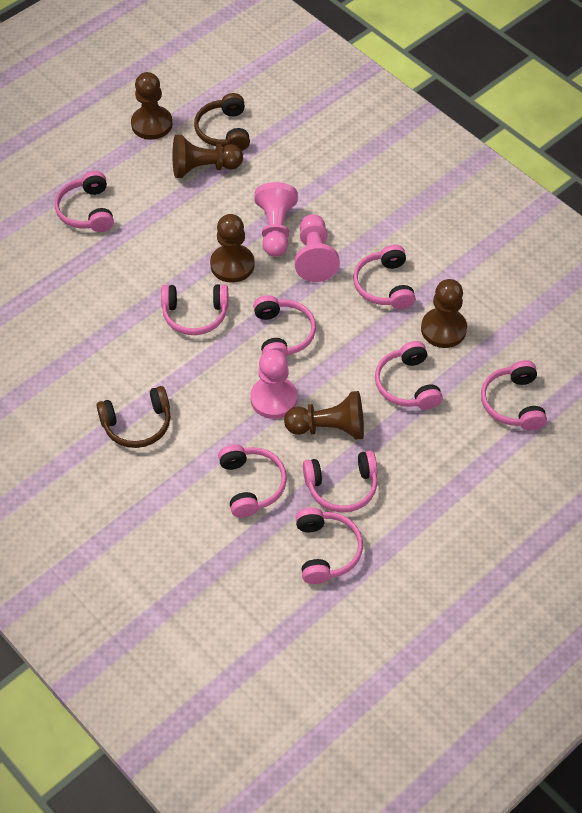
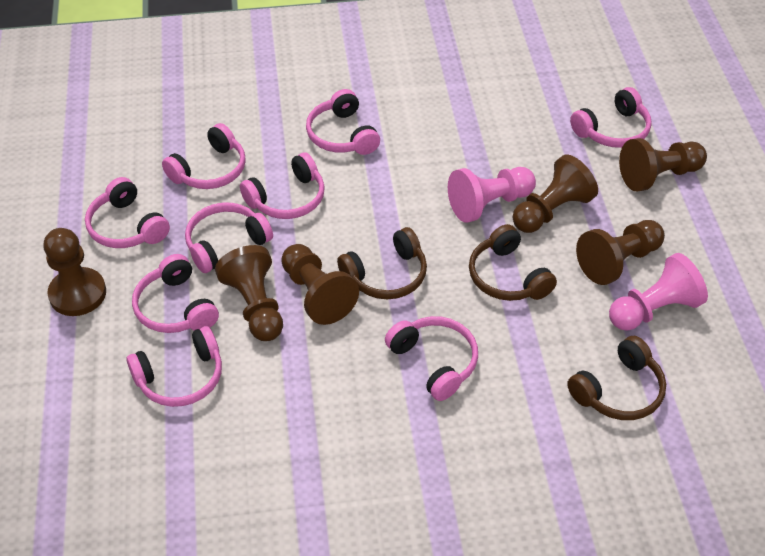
brown headphones: 2 -> 3
brown pawn: 5 -> 6
pink pawn: 3 -> 2

